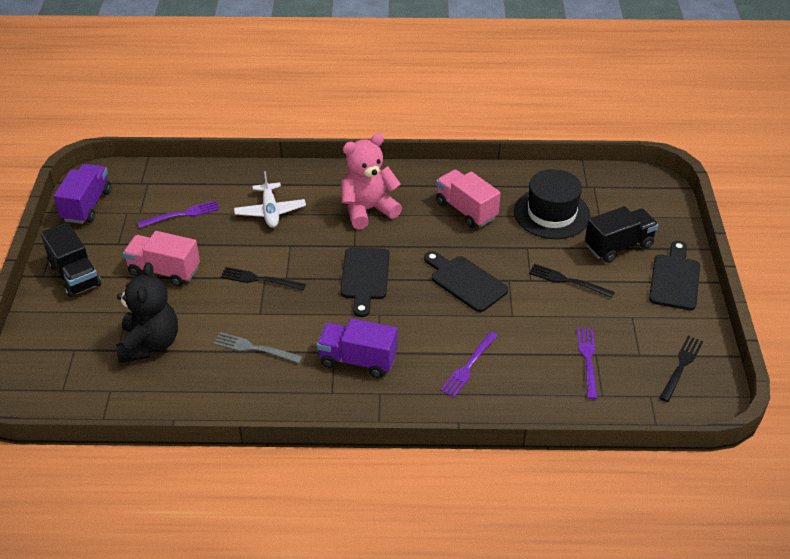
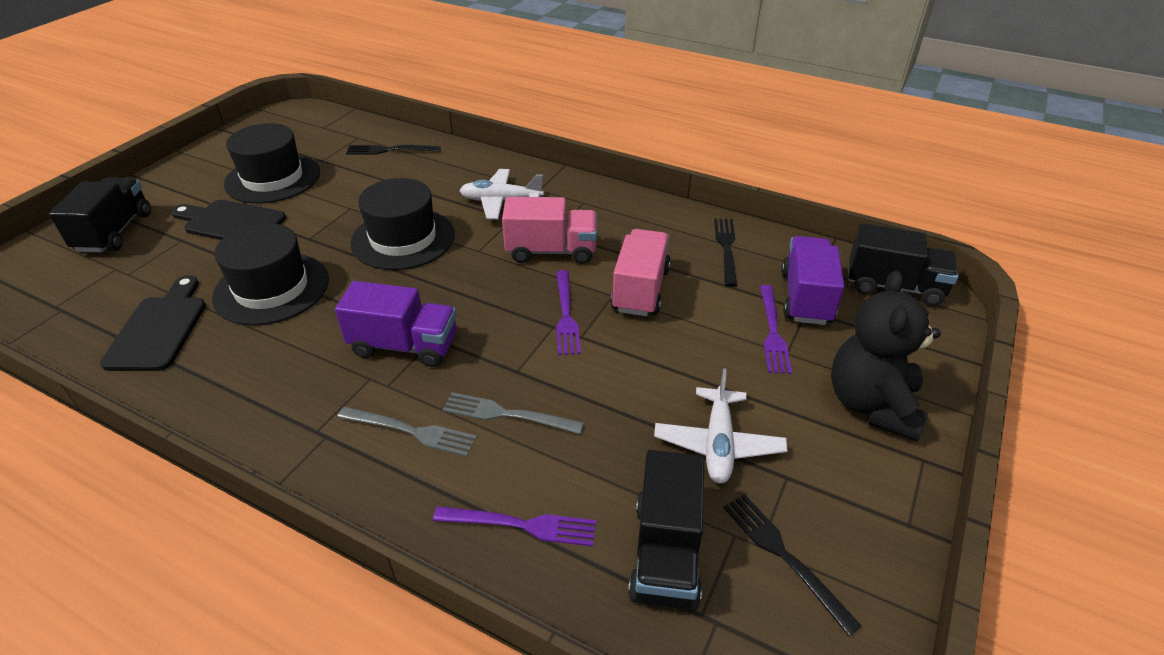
black cutting board: 3 -> 2
black hat: 1 -> 3
black truck: 2 -> 3
grey fork: 1 -> 2
pink teddy bear: 1 -> 0
white plane: 1 -> 2

